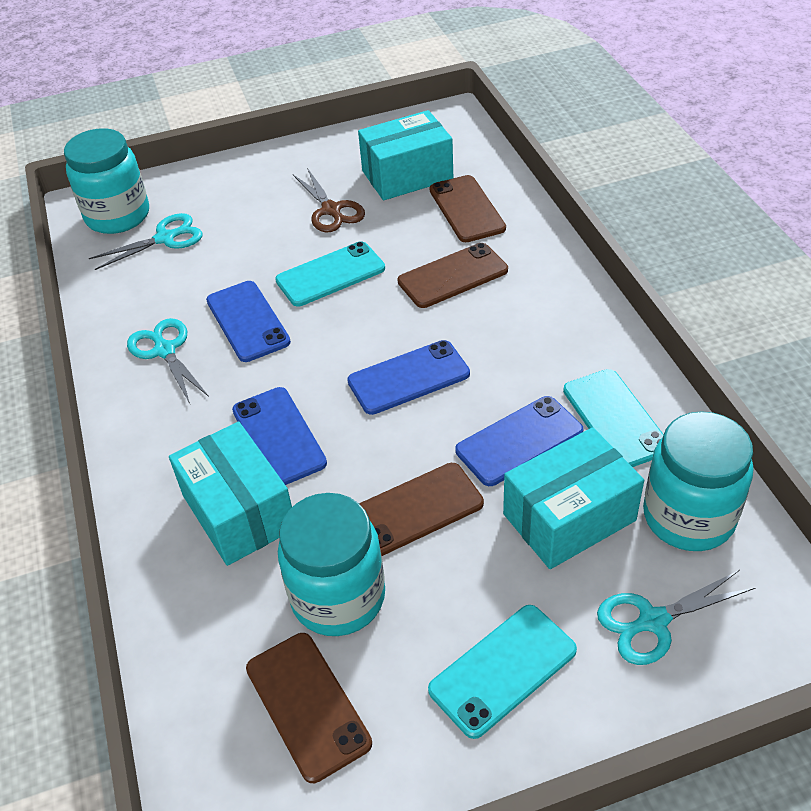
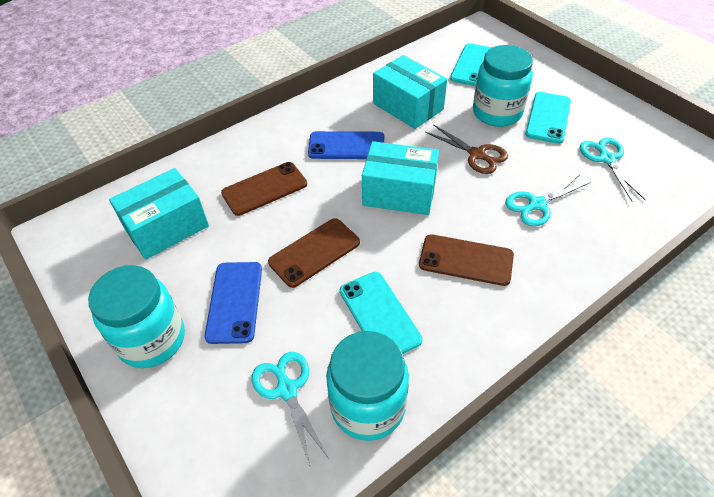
blue phone: 4 -> 2
brown phone: 4 -> 3

